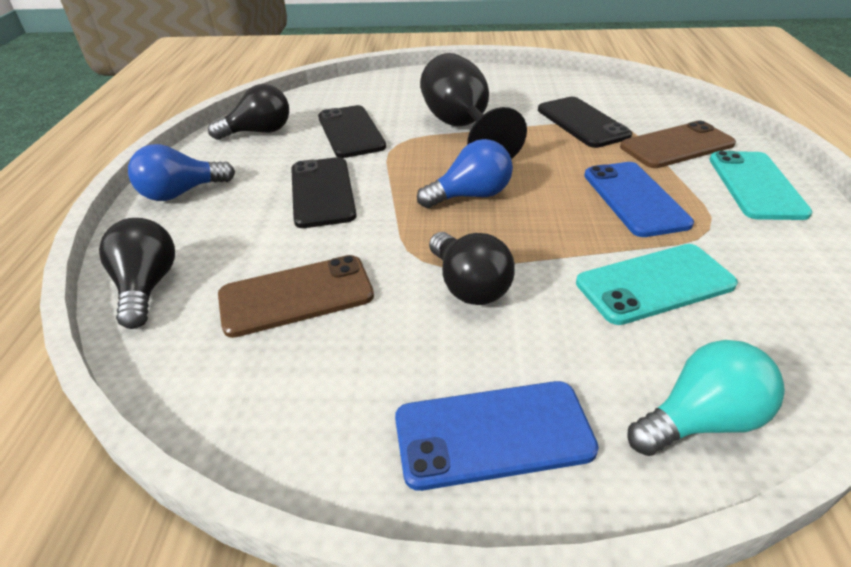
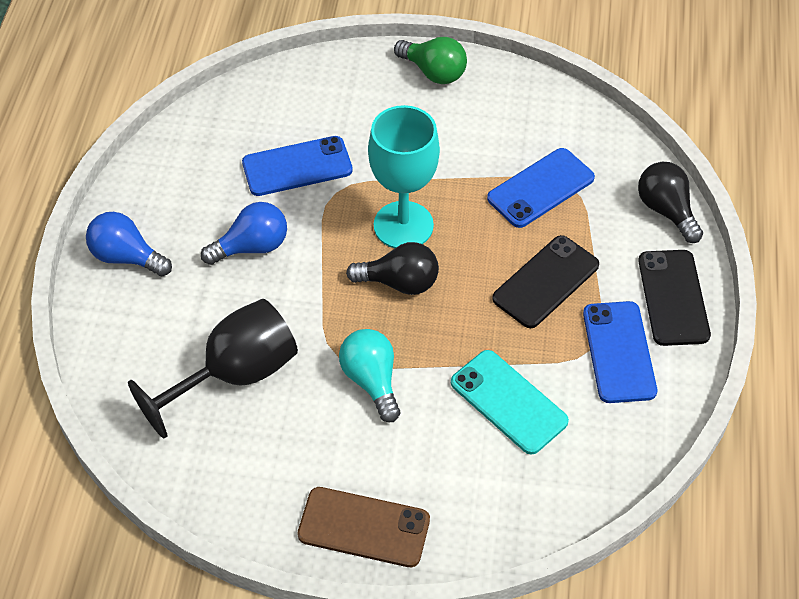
black light bulb: 3 -> 2
black phone: 3 -> 2
blue phone: 2 -> 3
brown phone: 2 -> 1
green light bulb: 0 -> 1
turquoise goblet: 0 -> 1
turquoise phone: 2 -> 1

